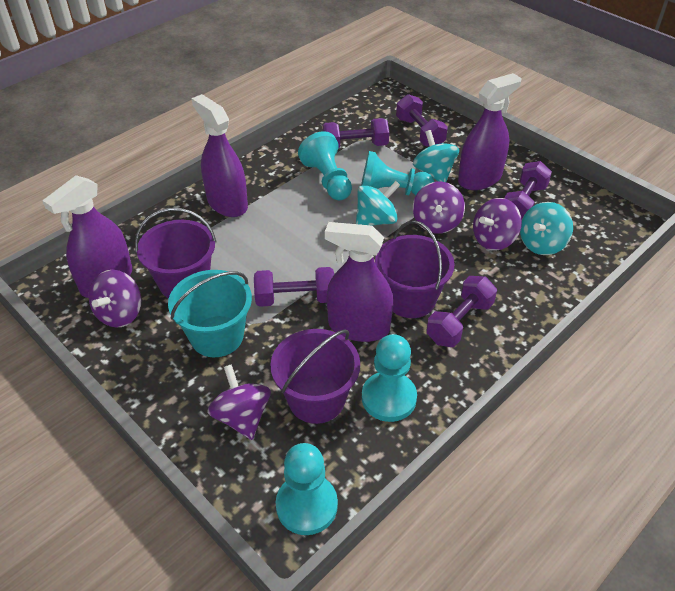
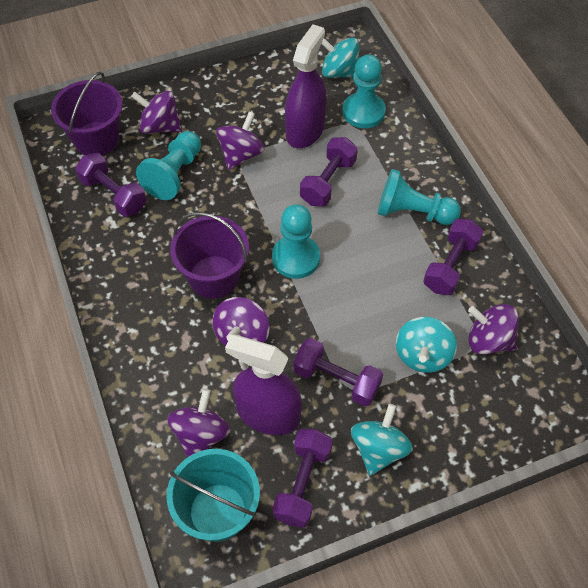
purple bucket: 3 -> 2
purple spinning top: 4 -> 5
purple spray bottle: 4 -> 2

